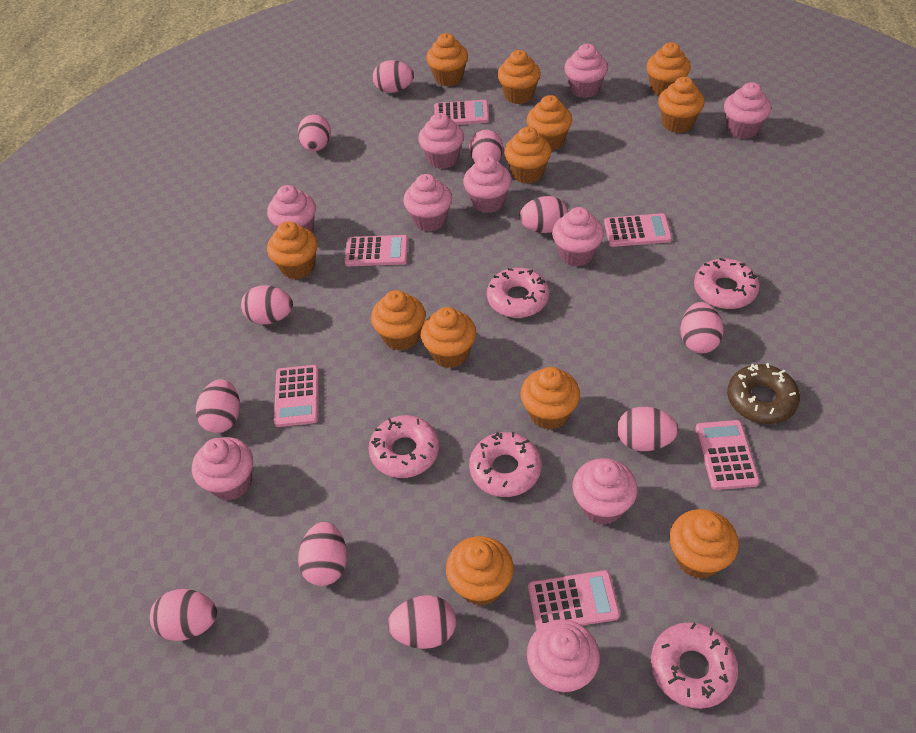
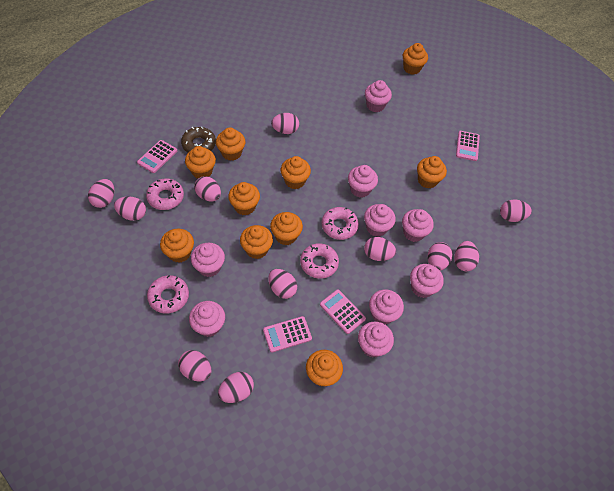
orange cupcake: 12 -> 10
pink calculator: 6 -> 4
pink cupcake: 10 -> 9
pink donut: 5 -> 4

